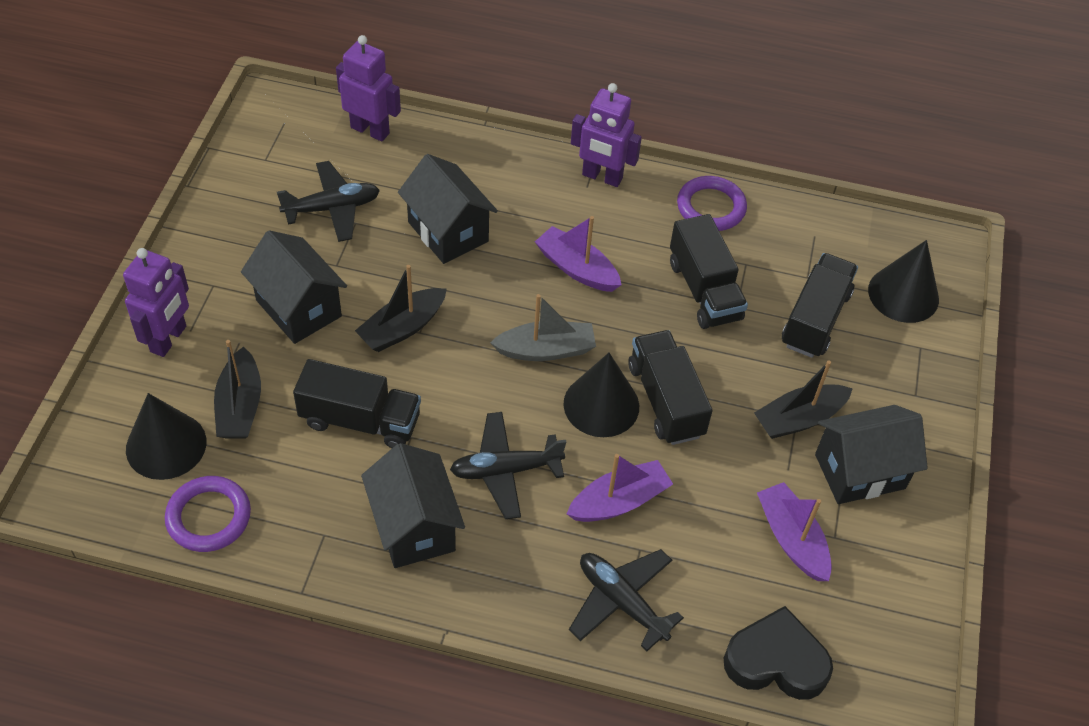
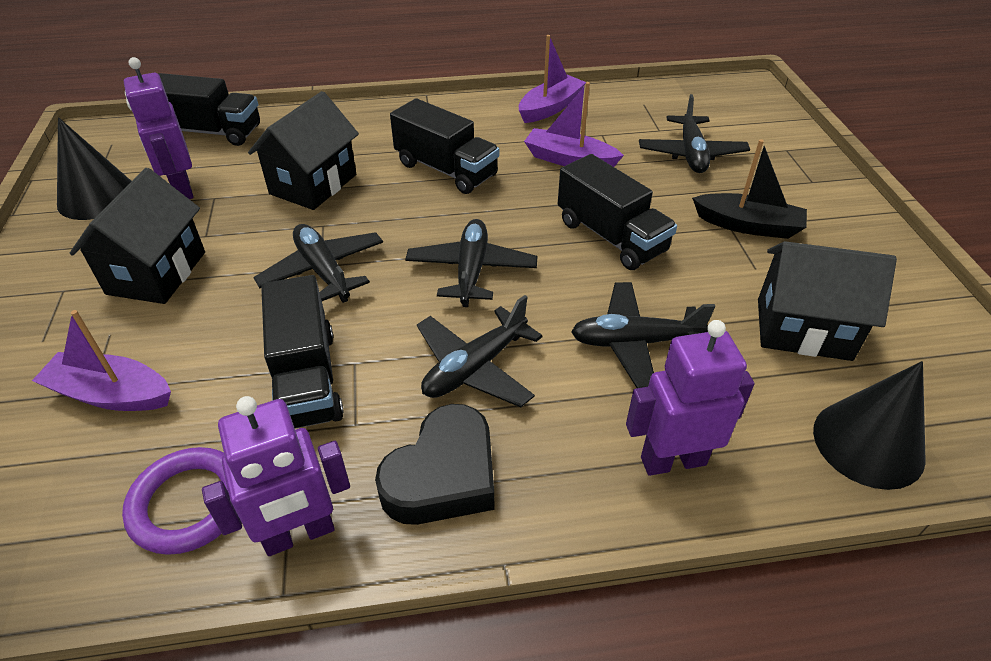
black boat: 3 -> 1
black cone: 3 -> 2
black house: 4 -> 3
black plane: 3 -> 5
grey boat: 1 -> 0
purple ring: 2 -> 1

